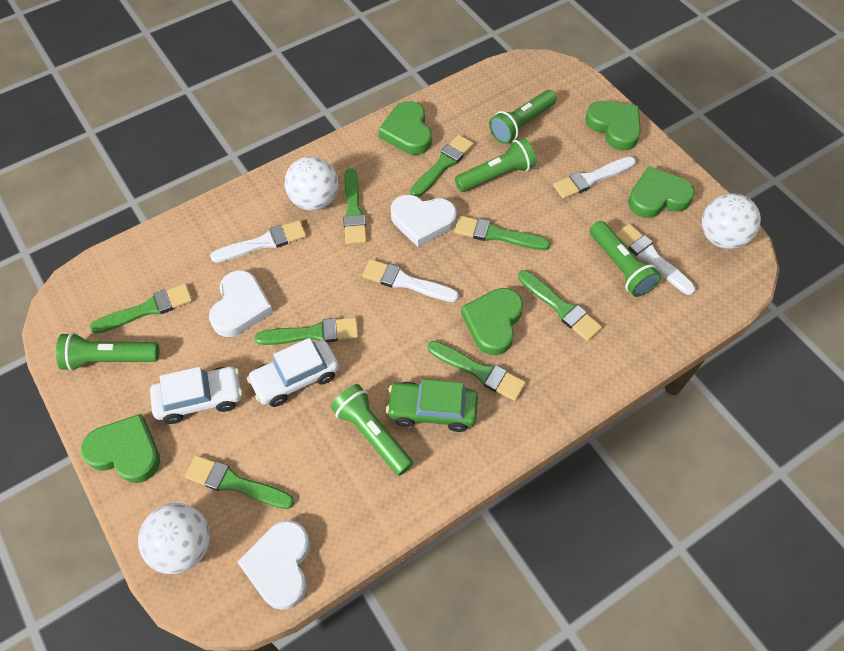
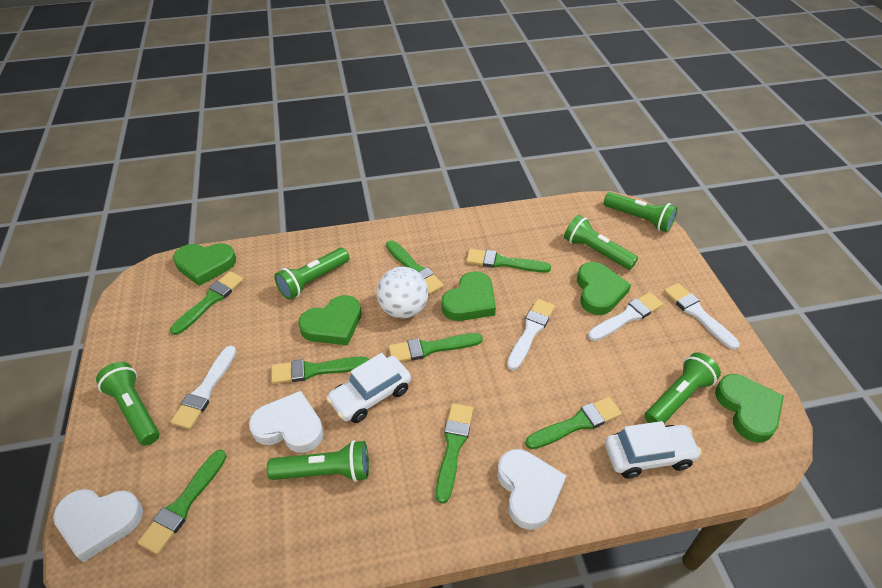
green car: 1 -> 0
green flashlight: 5 -> 6
white ball: 3 -> 1

